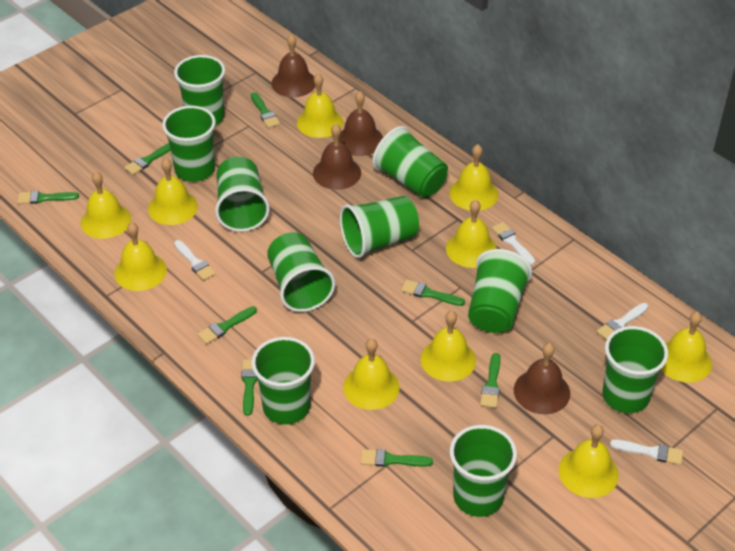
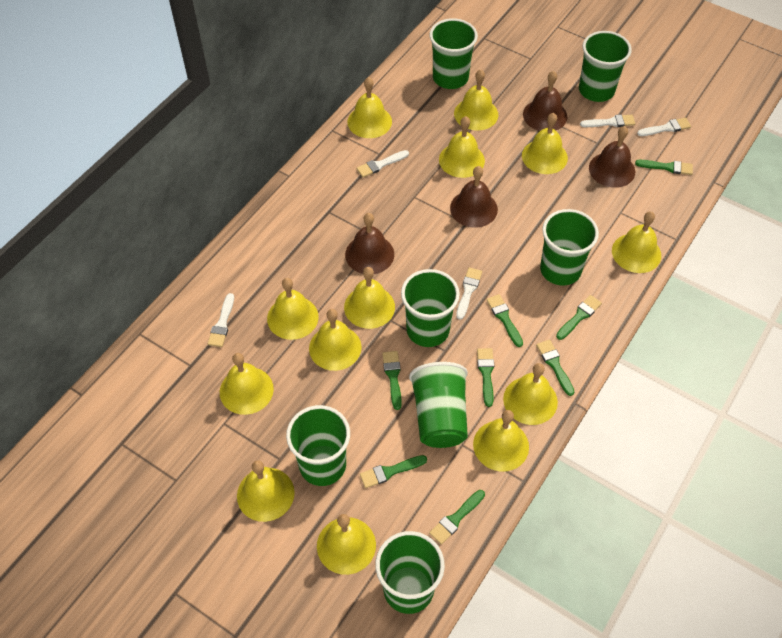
green cup: 10 -> 7
white brush: 4 -> 5
yellow bell: 10 -> 13

